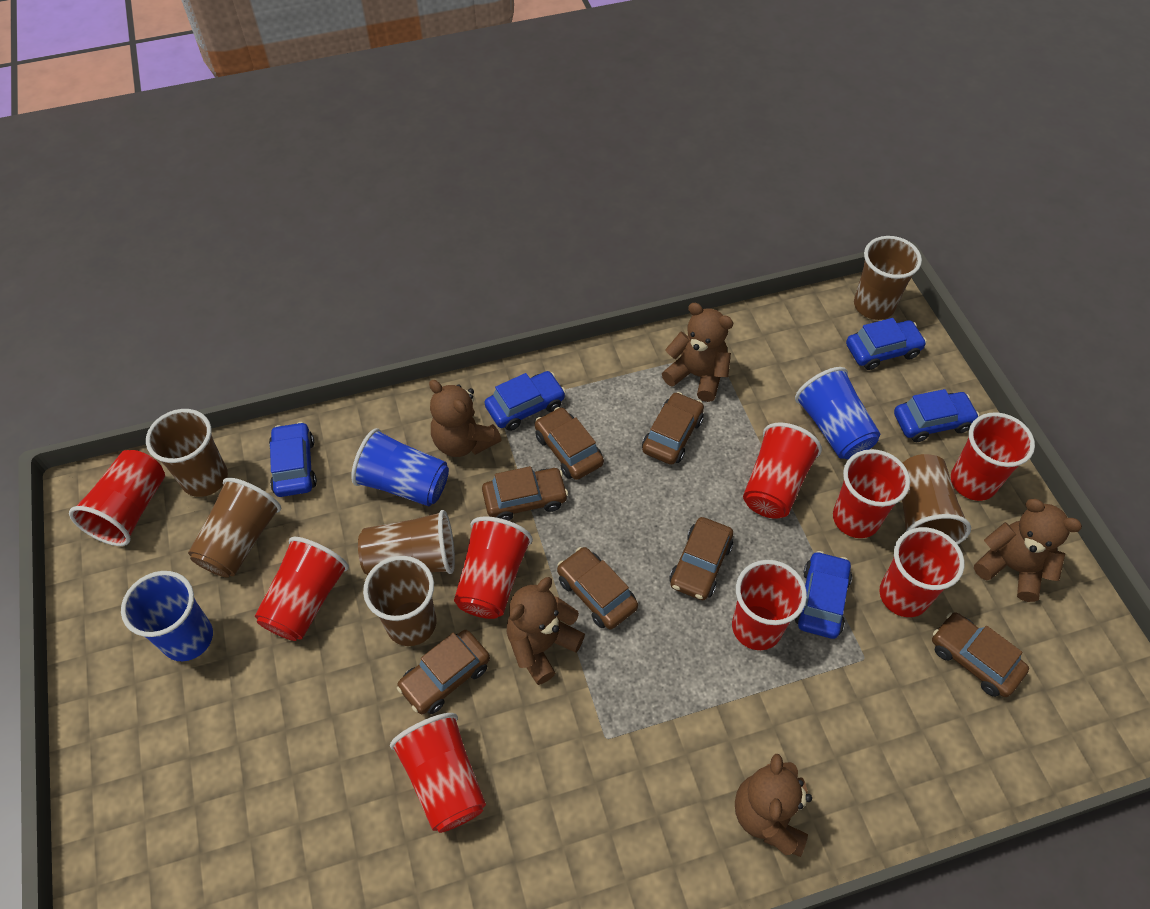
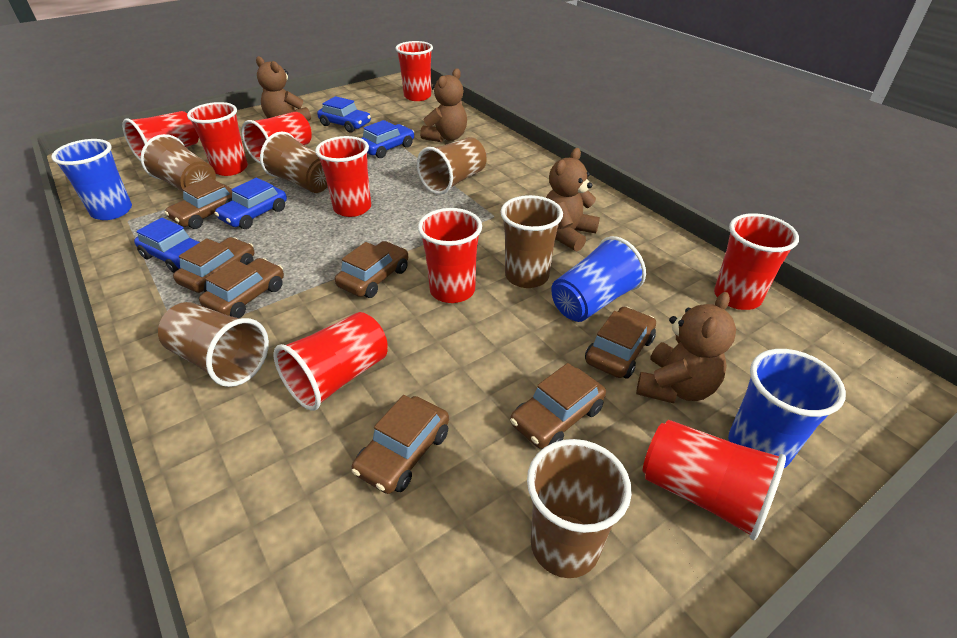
blue car: 5 -> 4
brown teddy bear: 5 -> 4

